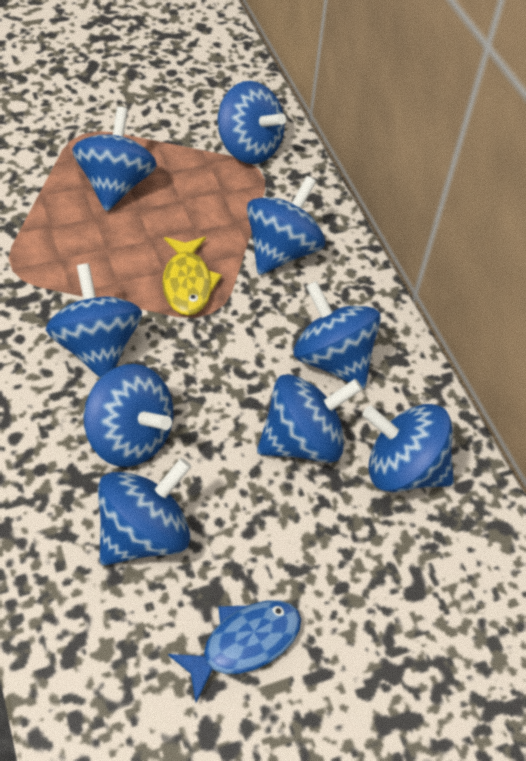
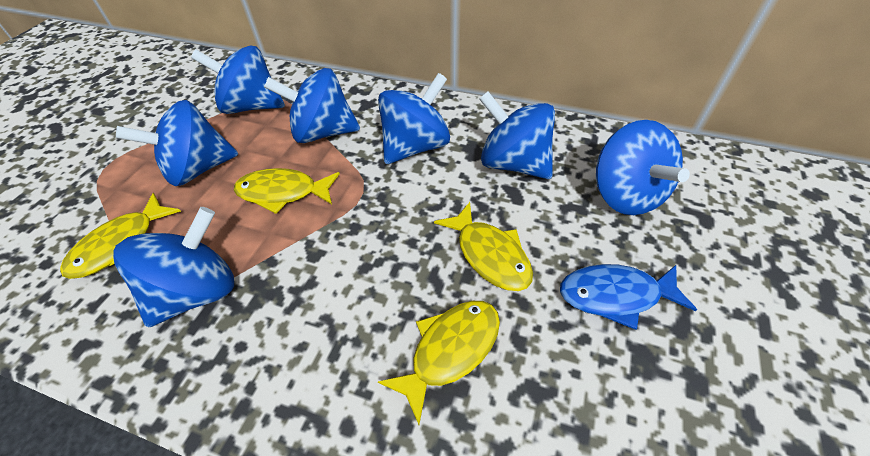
blue spinning top: 9 -> 7
yellow fish: 1 -> 4

